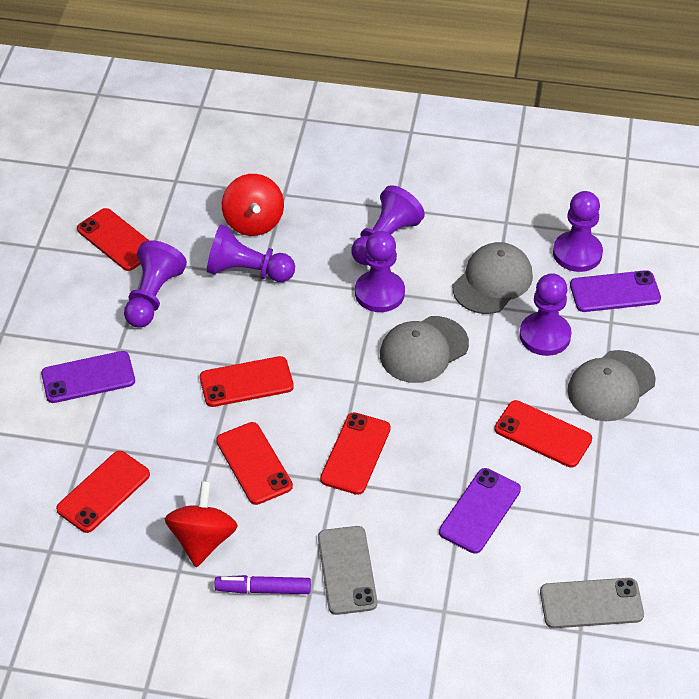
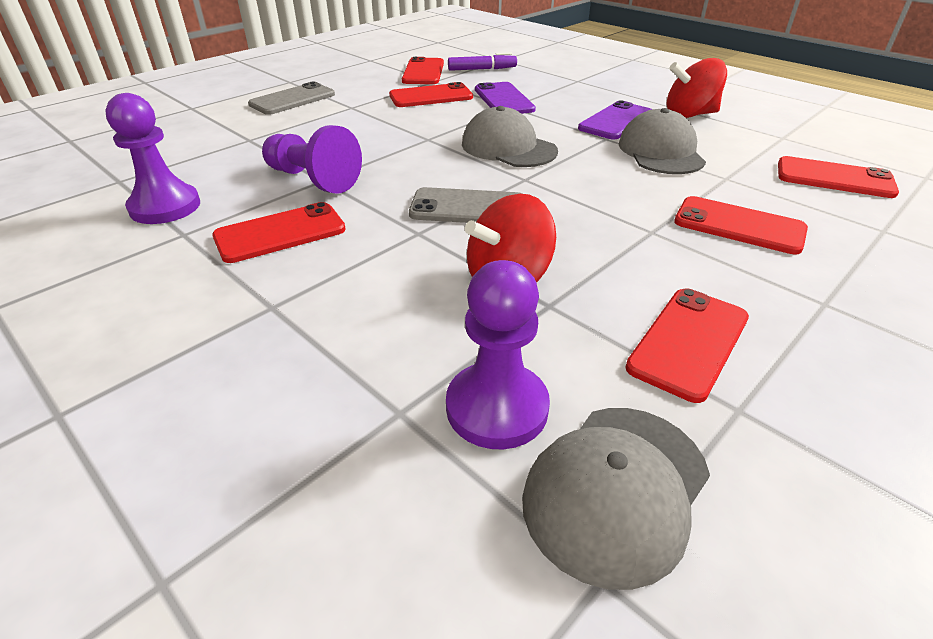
purple pawn: 6 -> 3
purple phone: 3 -> 2

